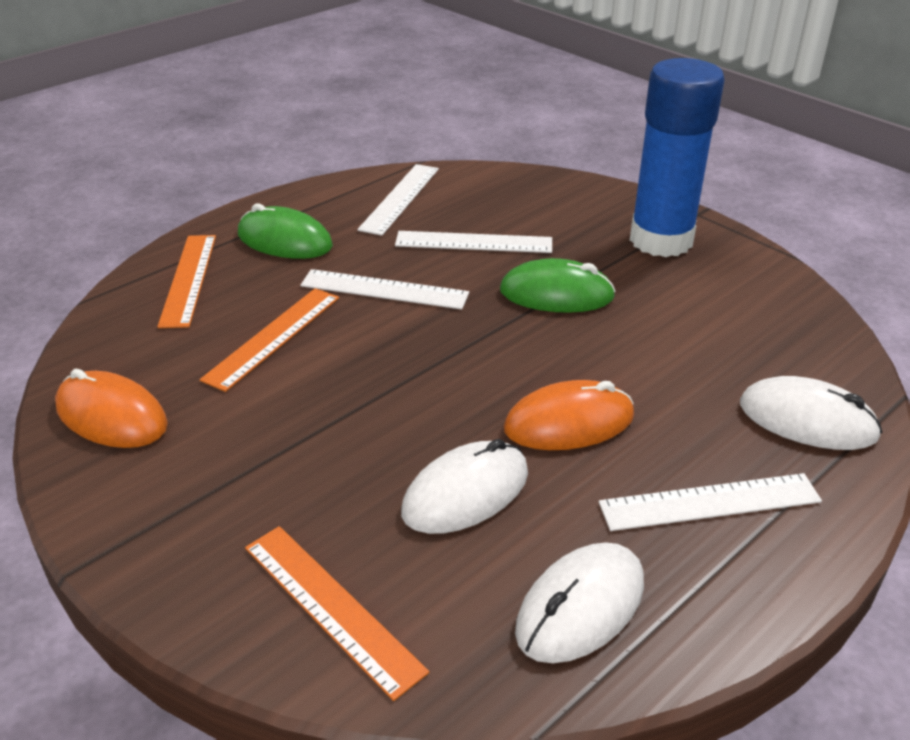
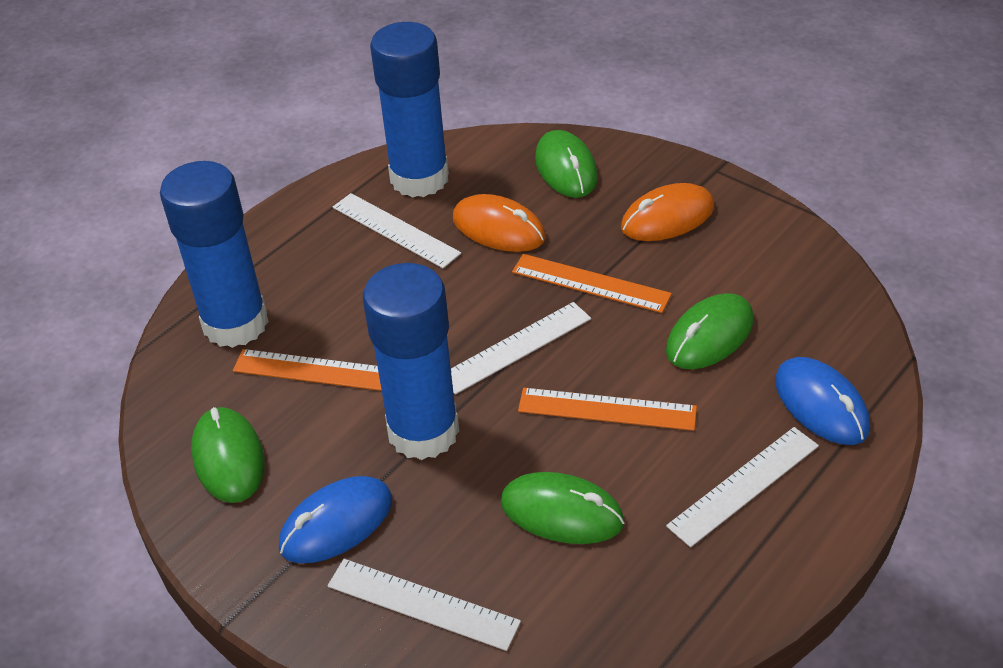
blue glue stick: 1 -> 3
blue mouse: 0 -> 2
green mouse: 2 -> 4
white mouse: 3 -> 0

